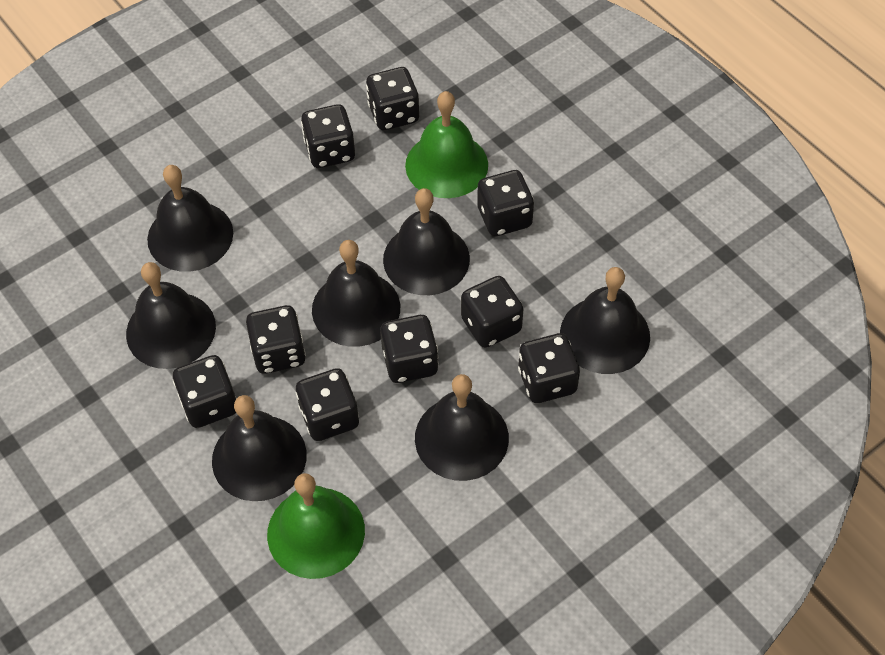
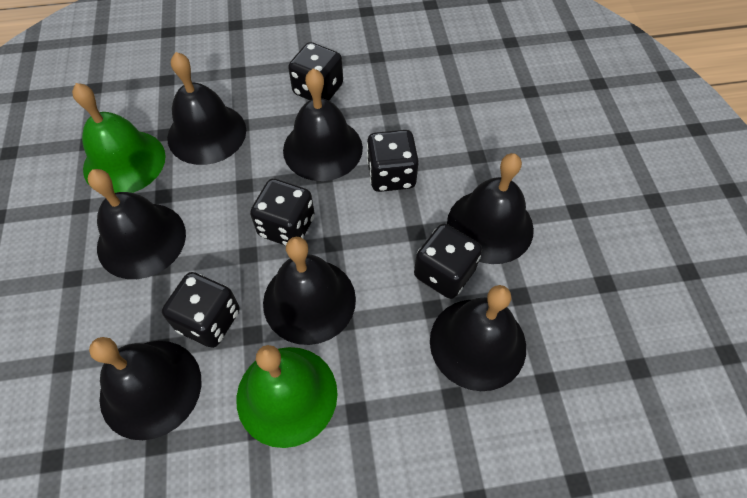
black dice: 9 -> 5

